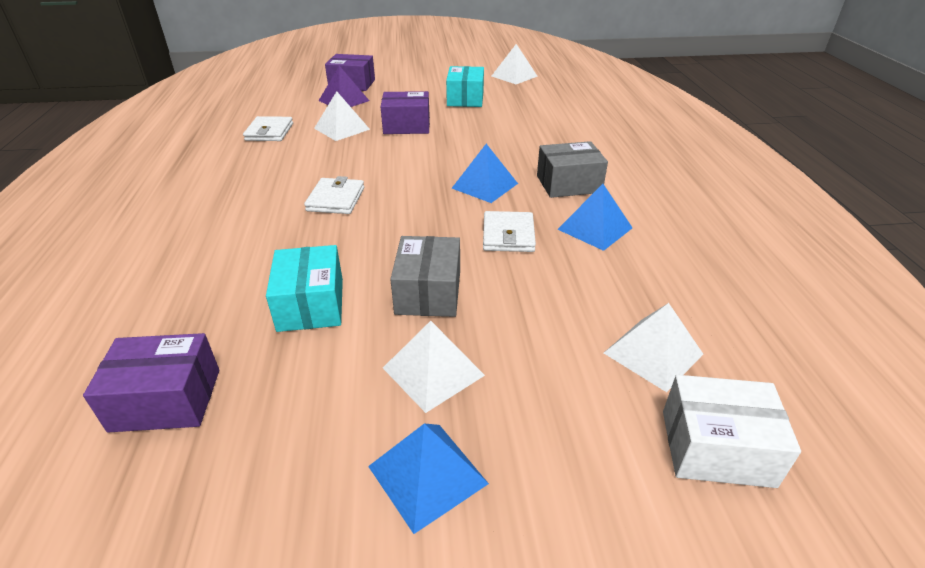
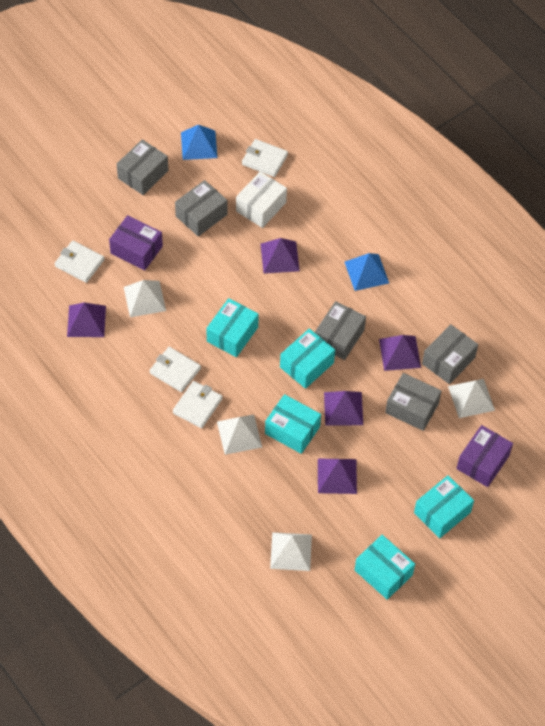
blue pyramid: 3 -> 2
grey box: 2 -> 5
purple box: 3 -> 2
purple pyramid: 1 -> 5
turquoise box: 2 -> 5
white wallet: 3 -> 4

